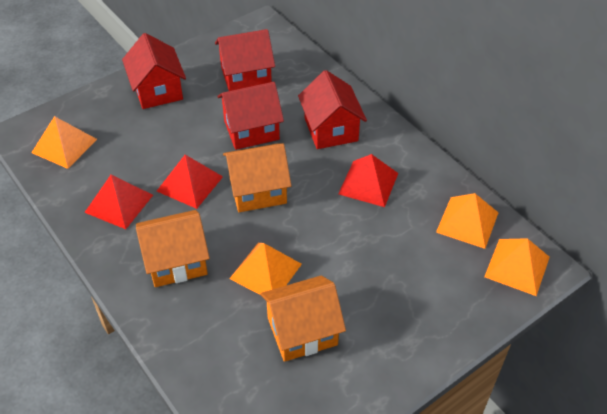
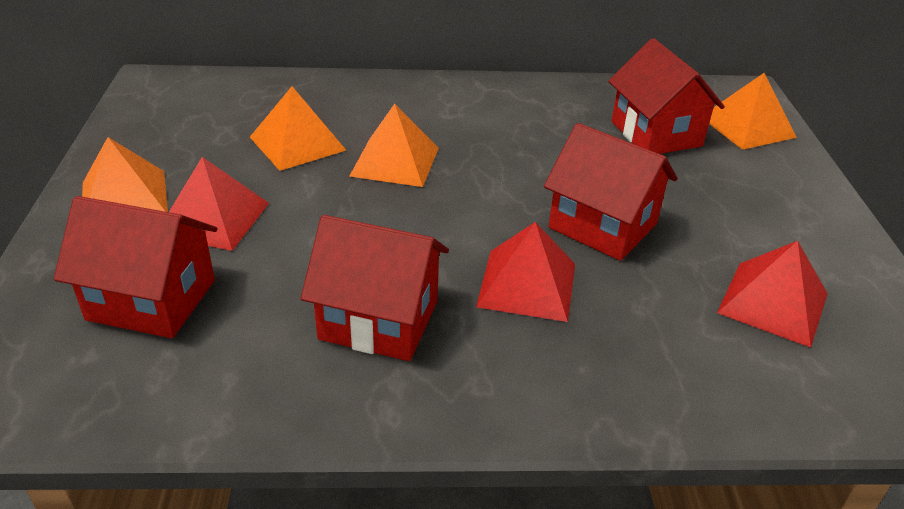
orange house: 3 -> 0

